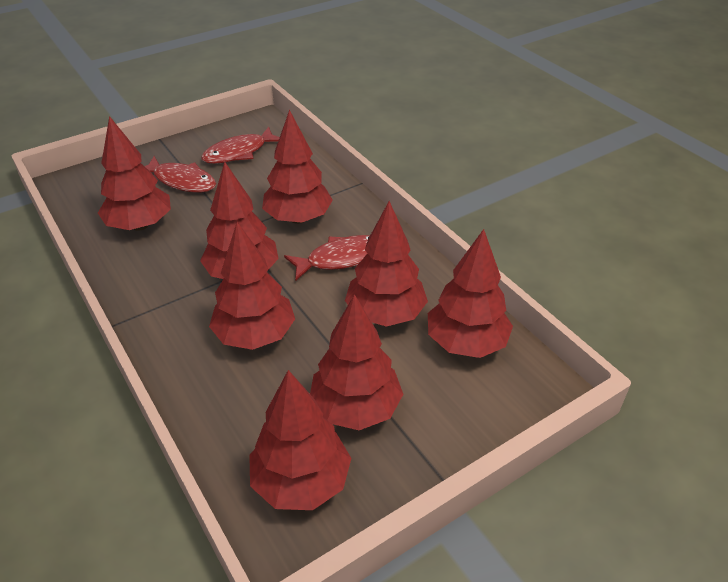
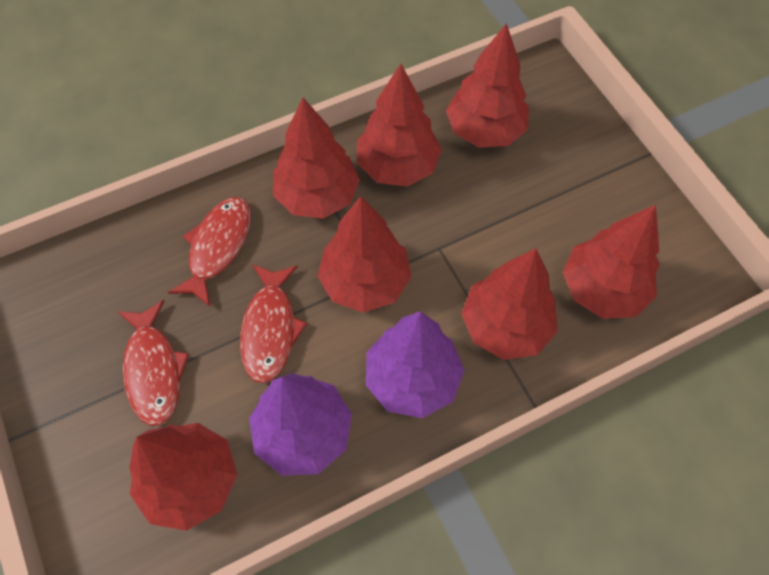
purple tree: 0 -> 2
red tree: 8 -> 7

